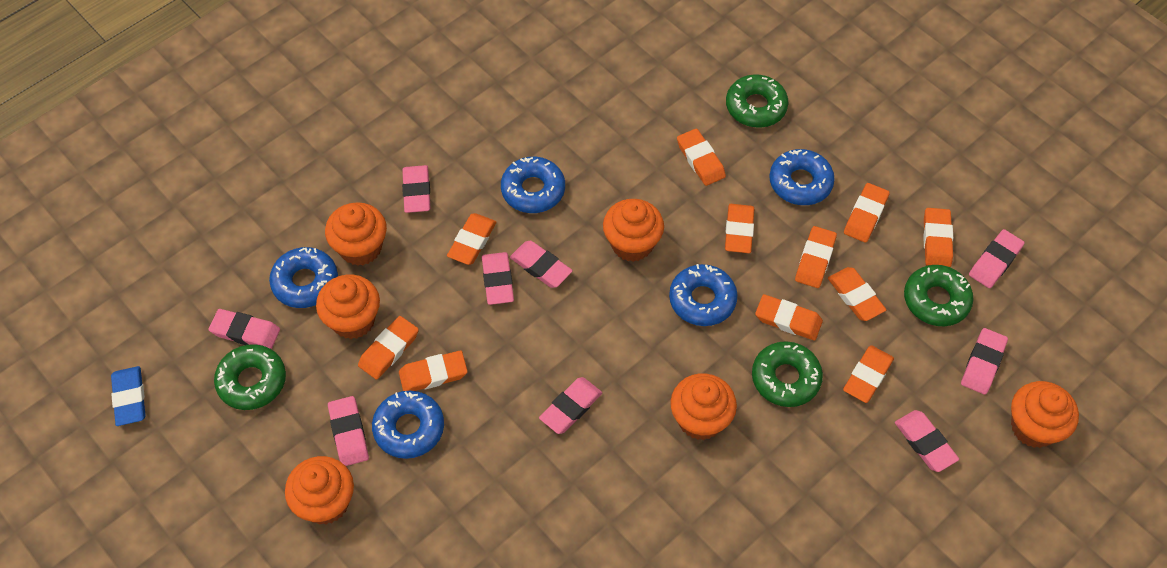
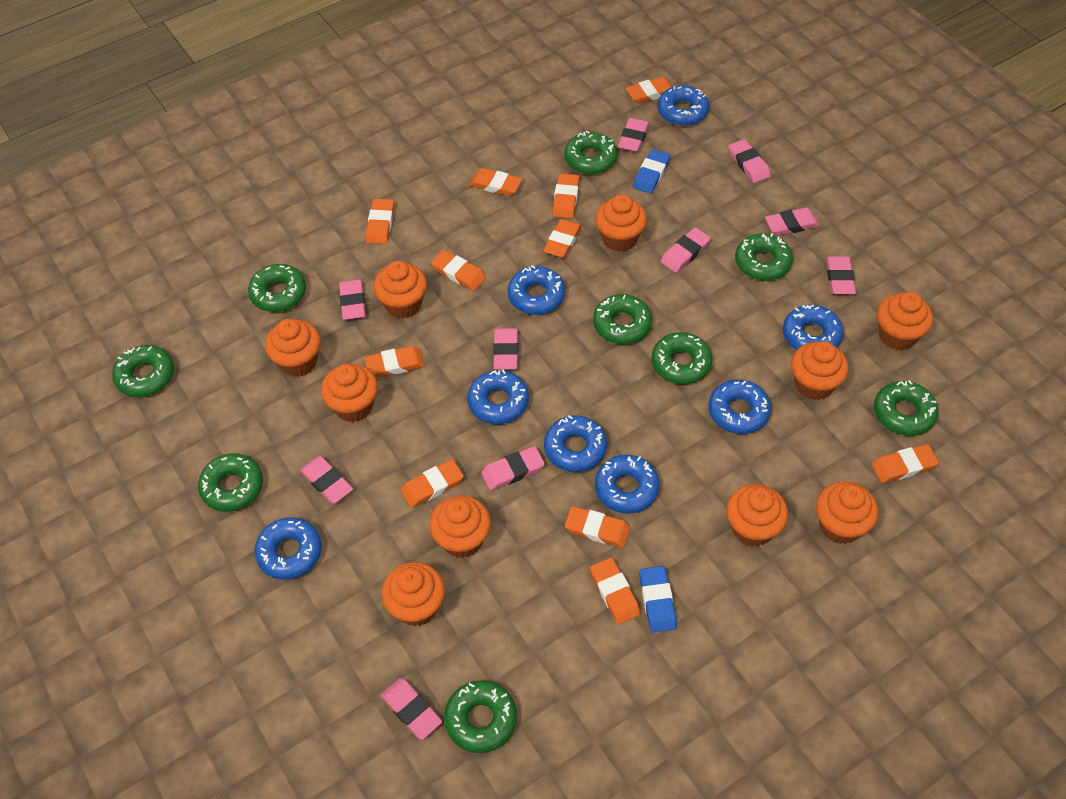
blue donut: 5 -> 8
blue eraser: 1 -> 2
green donut: 4 -> 9
orange cupcake: 6 -> 10
pink eraser: 9 -> 10

